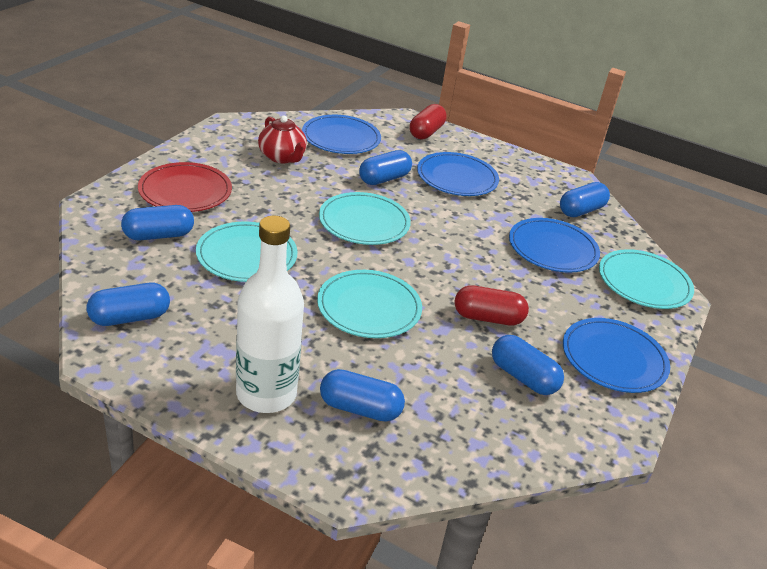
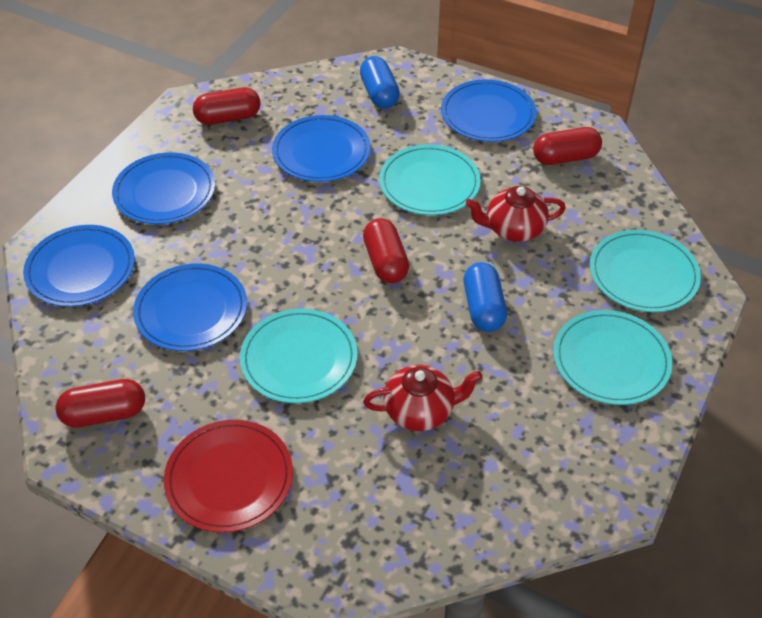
blue capsule: 6 -> 2
blue plate: 4 -> 5
red capsule: 2 -> 4
red teapot: 1 -> 2
white bottle: 1 -> 0

